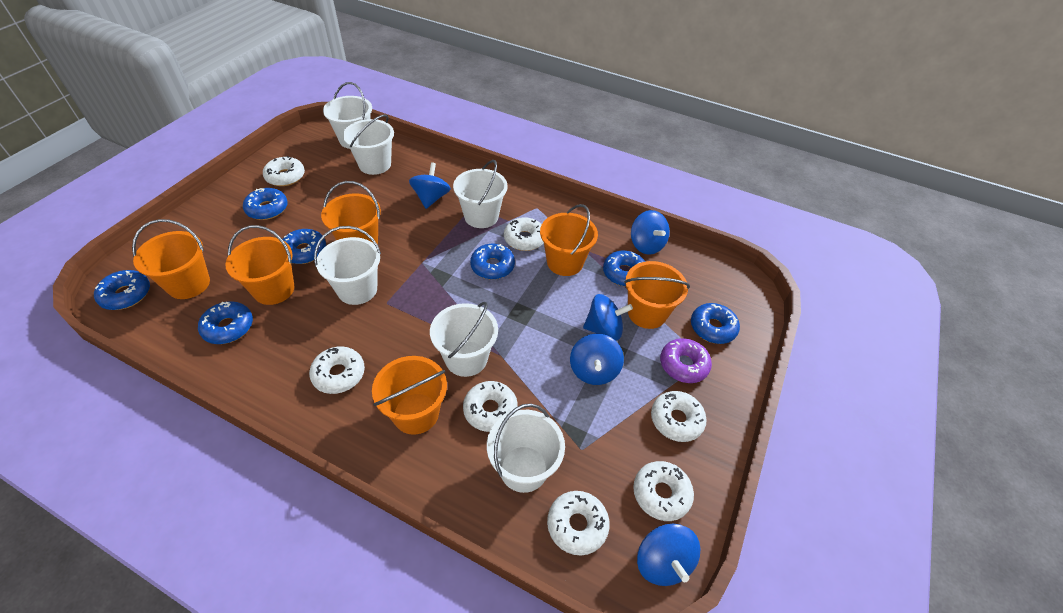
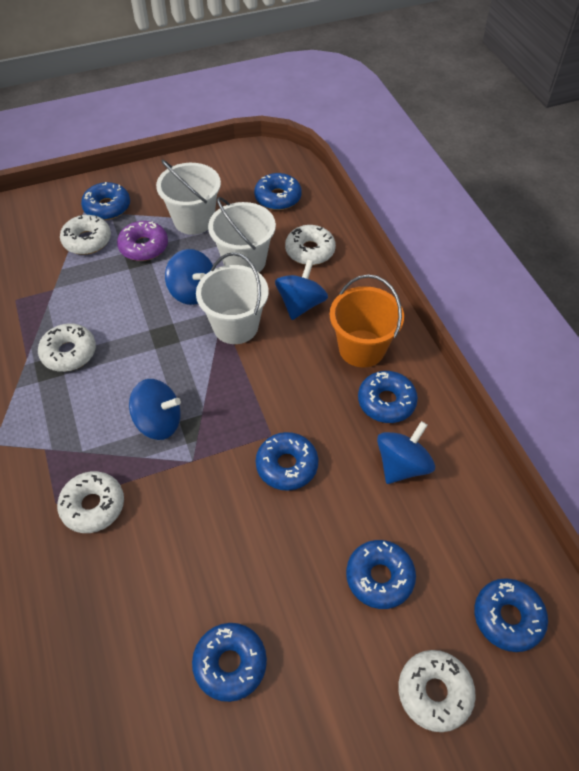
blue spinning top: 5 -> 4
orange bucket: 6 -> 1
white bucket: 6 -> 3
white donut: 7 -> 5

